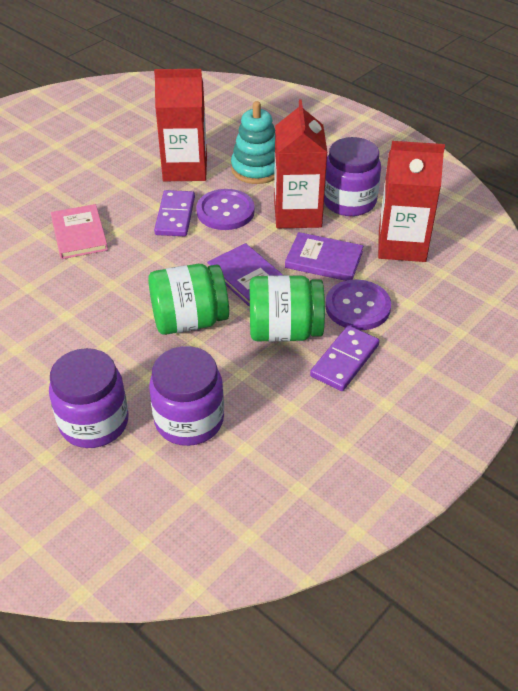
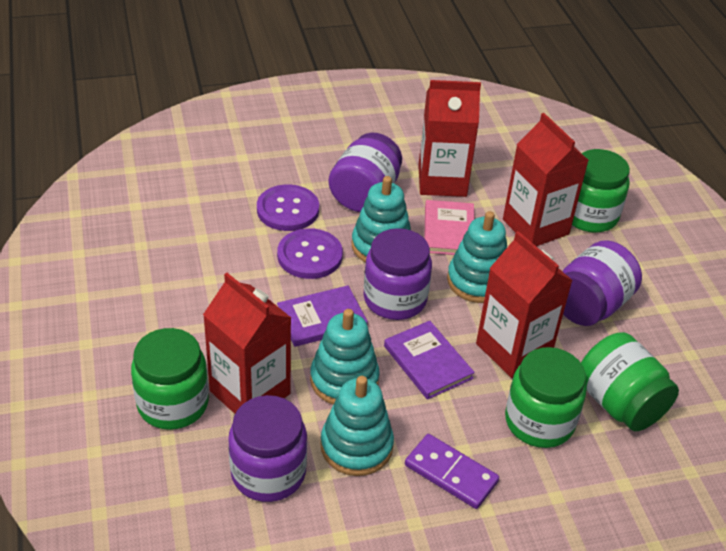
green jar: 2 -> 4
purple domino: 2 -> 1
purple jar: 3 -> 4
red carton: 3 -> 4
turquoise stacking toy: 1 -> 4

